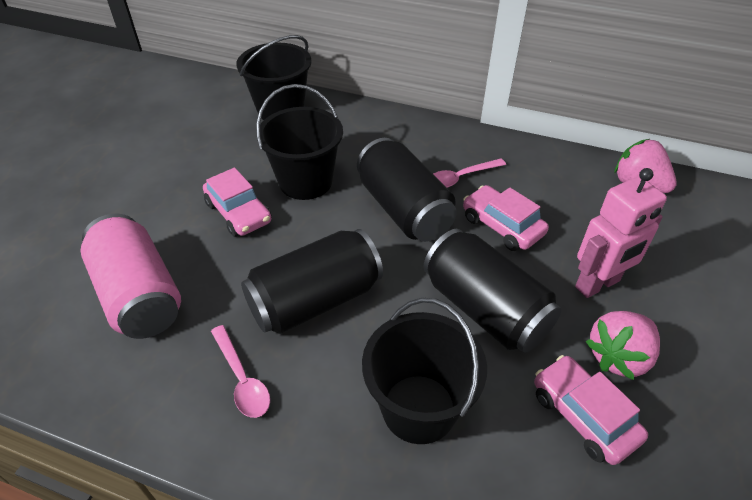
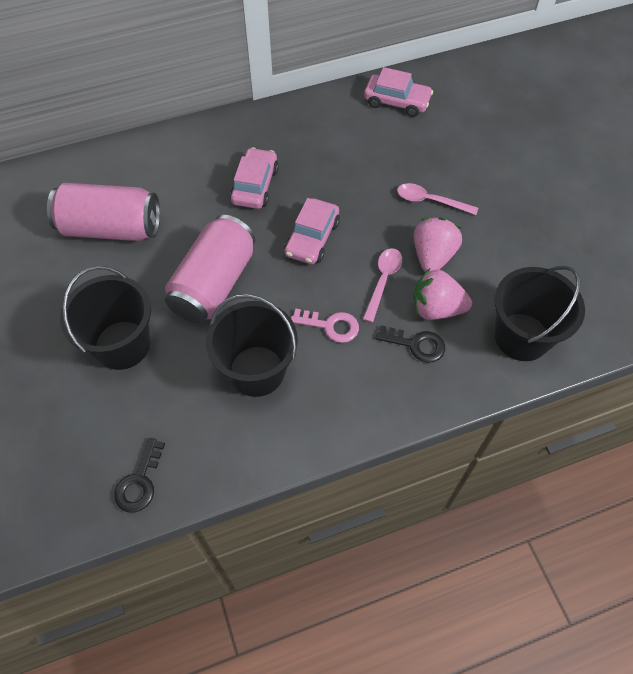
black can: 3 -> 0
black key: 0 -> 2
pink can: 1 -> 2
pink key: 0 -> 1
pink robot: 1 -> 0

